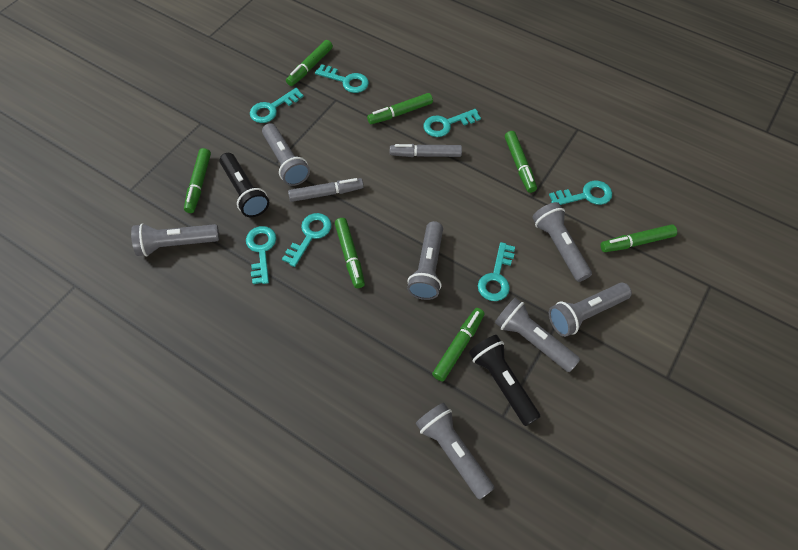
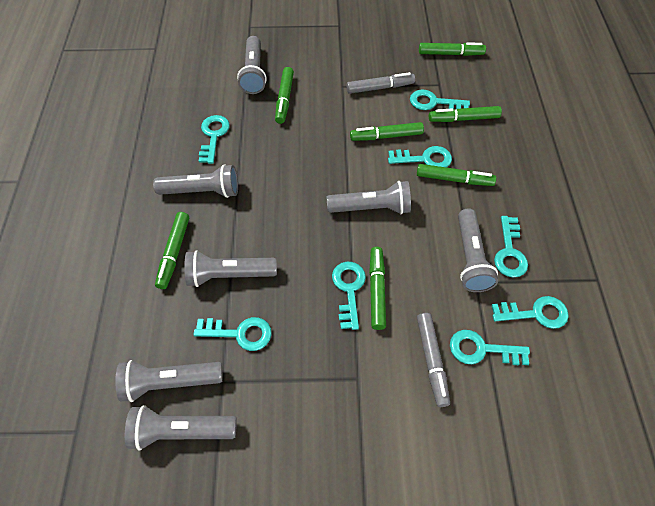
black flashlight: 2 -> 0
turquoise key: 7 -> 8

